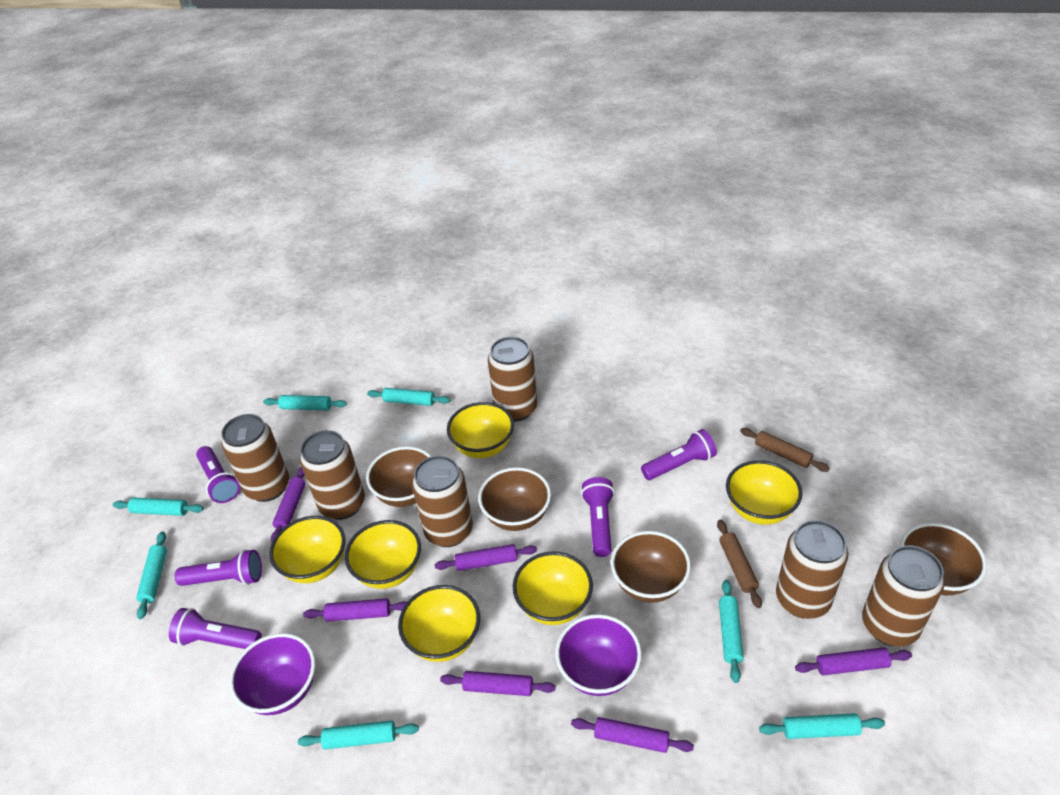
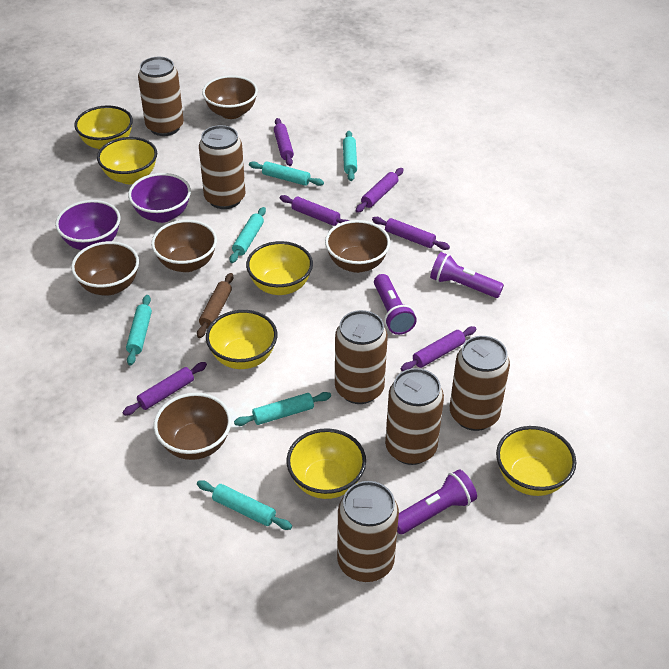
brown bowl: 4 -> 5
brown rolling pin: 2 -> 1
purple flashlight: 5 -> 3
turquoise rolling pin: 7 -> 6

